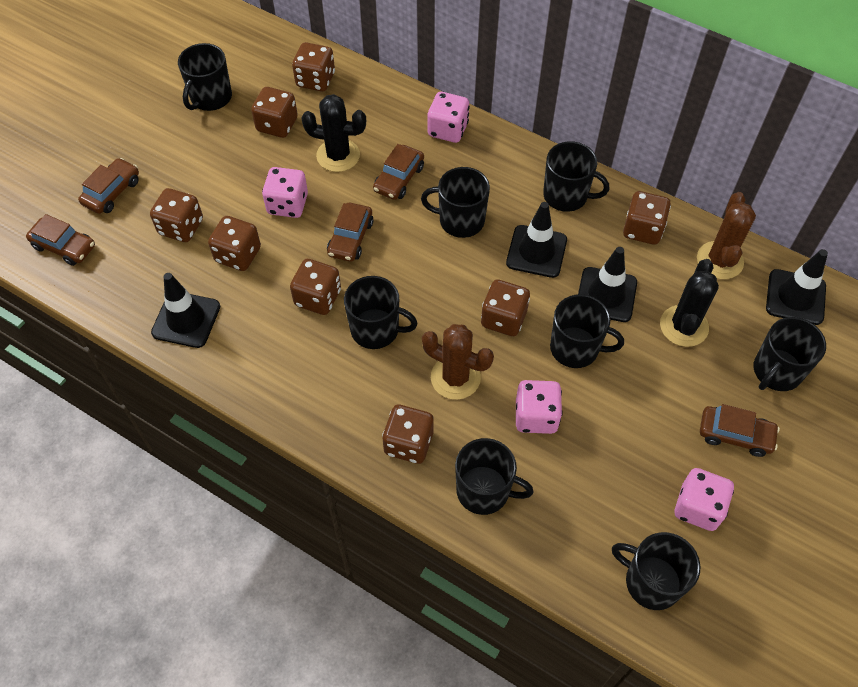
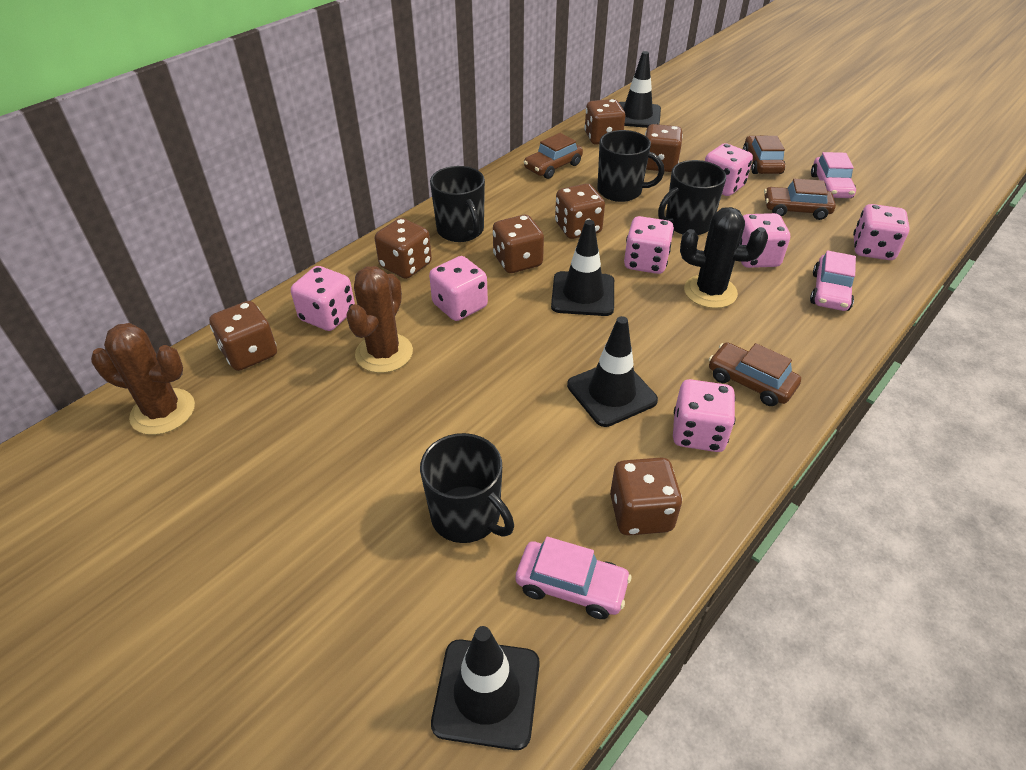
black cactus: 2 -> 1
black mug: 8 -> 4
brown car: 5 -> 4
brown dice: 8 -> 7
pink car: 0 -> 3
pink dice: 4 -> 7

